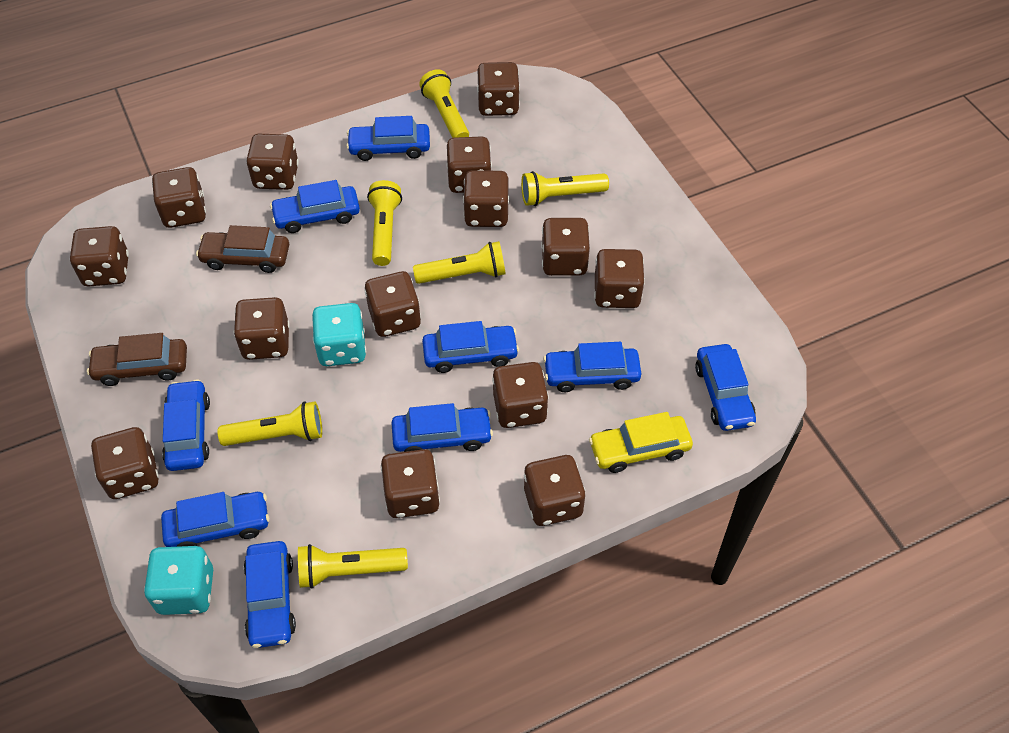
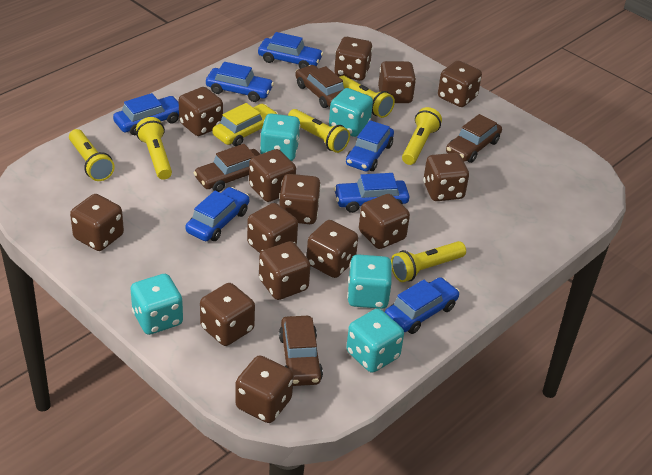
blue car: 9 -> 7
brown car: 2 -> 4
turquoise dice: 2 -> 5

